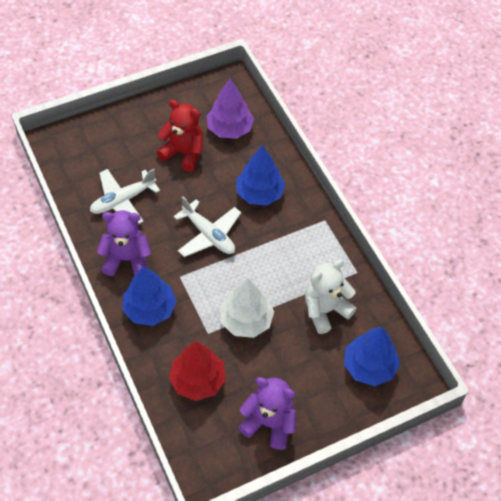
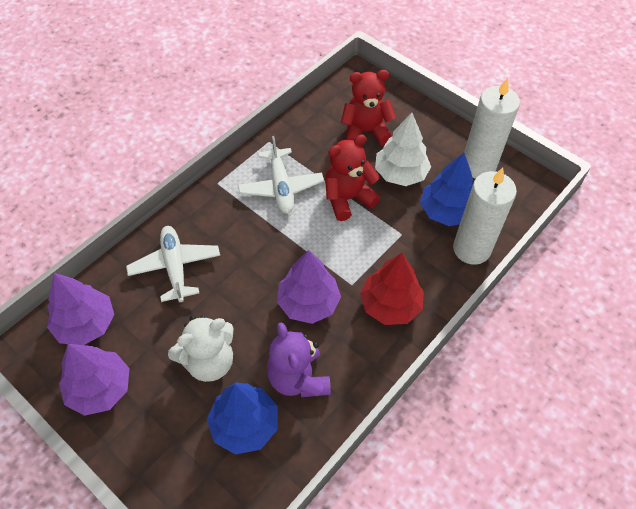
blue tree: 3 -> 2
purple teddy bear: 2 -> 1
purple tree: 1 -> 3
red teddy bear: 1 -> 2
white candle: 0 -> 2

